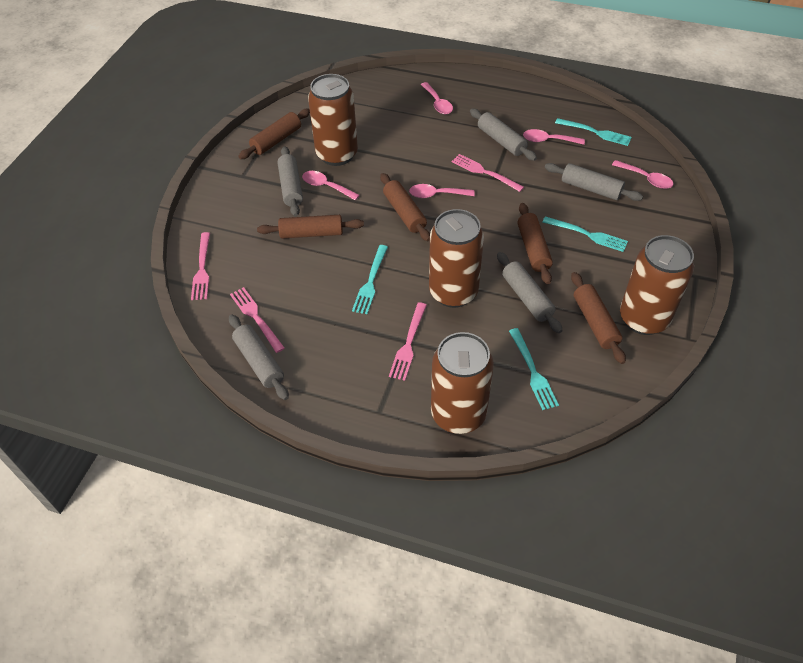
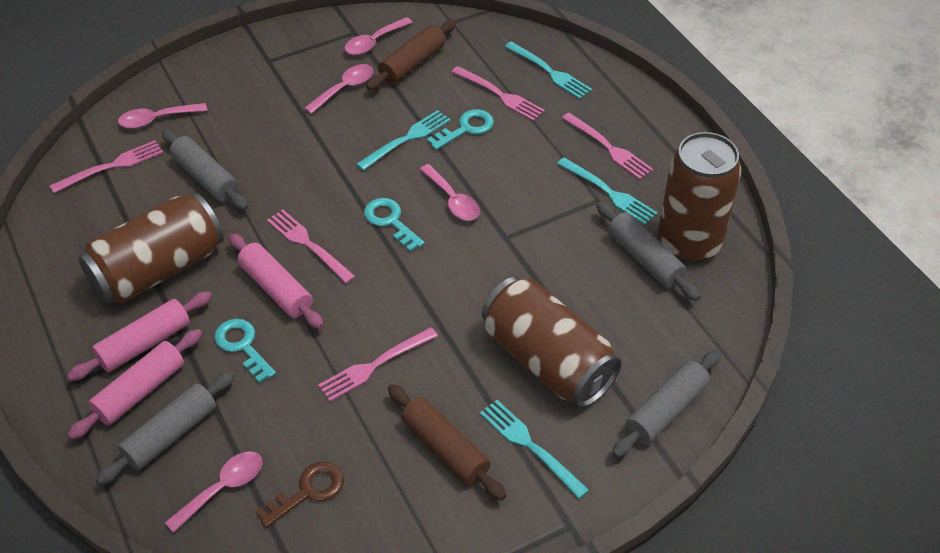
brown can: 4 -> 3
brown key: 0 -> 1
brown rolling pin: 5 -> 2
grey rolling pin: 5 -> 4
pink fork: 4 -> 5
pink rolling pin: 0 -> 3
turquoise key: 0 -> 3

